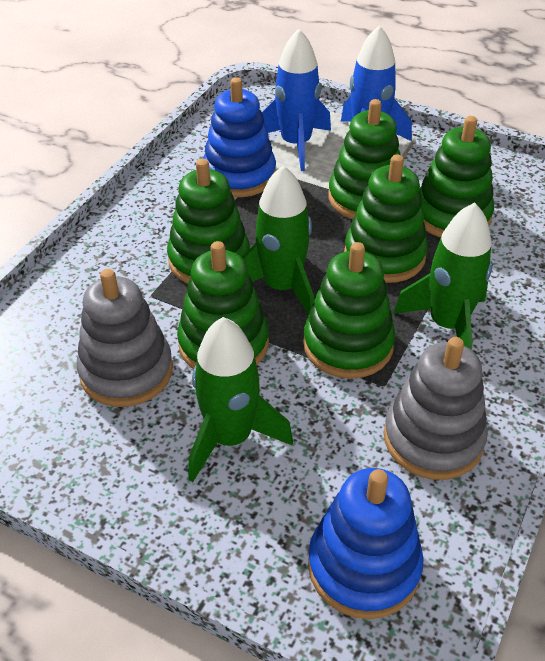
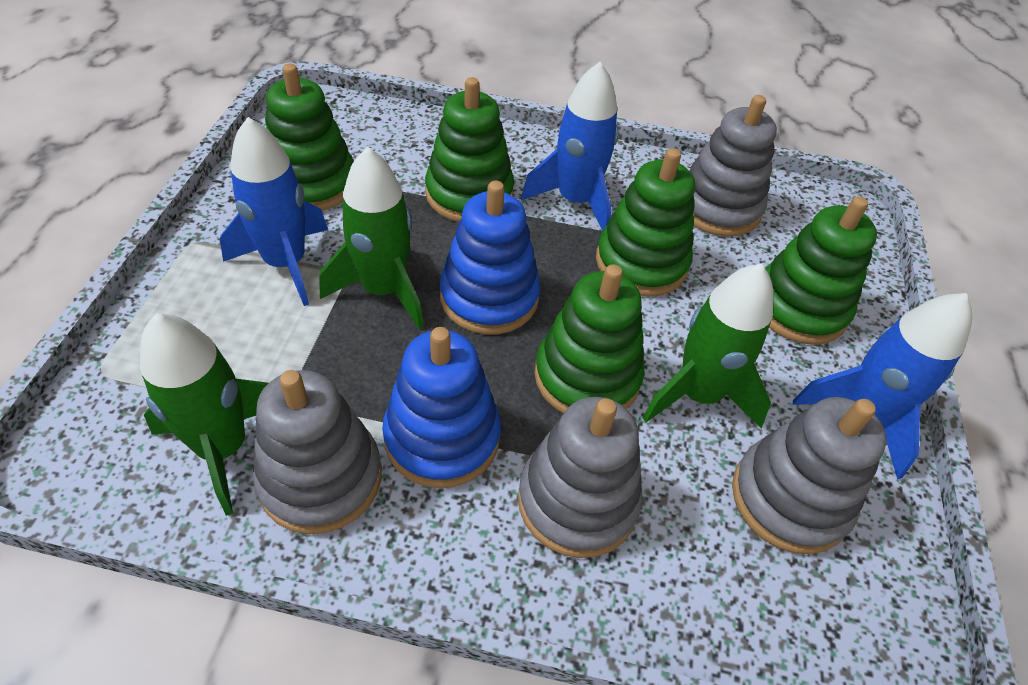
blue rocket: 2 -> 3
green stacking toy: 6 -> 5
grey stacking toy: 2 -> 4

